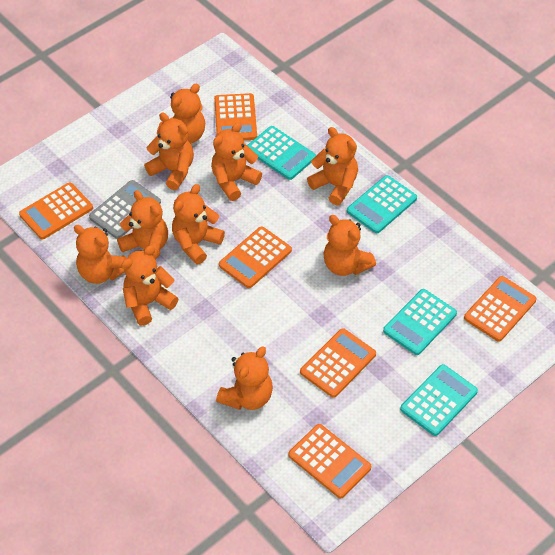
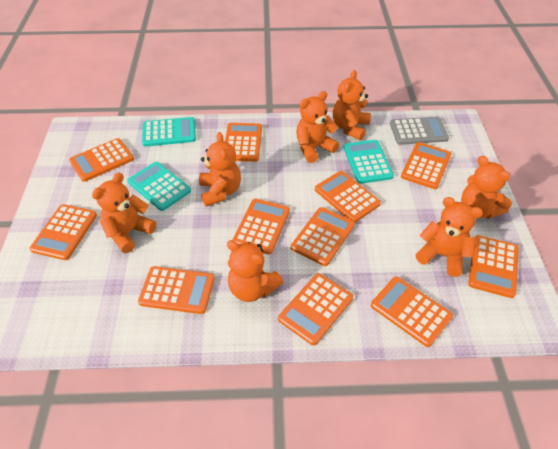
orange calculator: 6 -> 11
orange teddy bear: 10 -> 7
turquoise calculator: 4 -> 3

